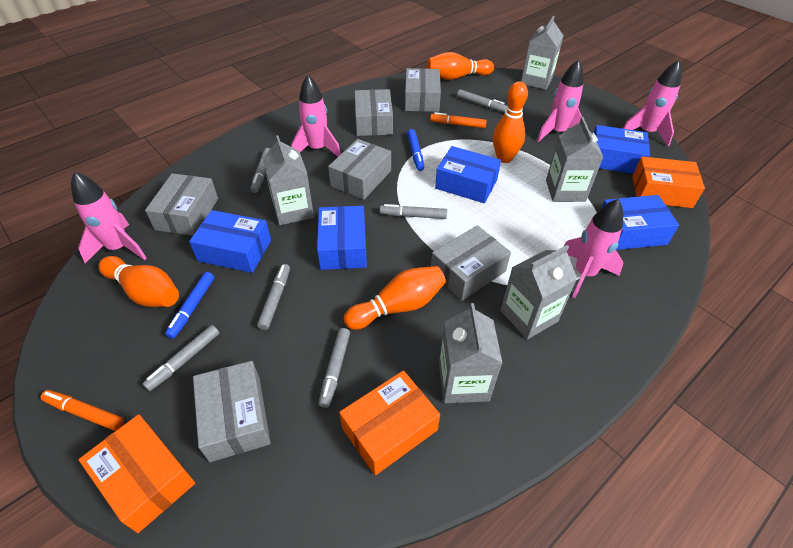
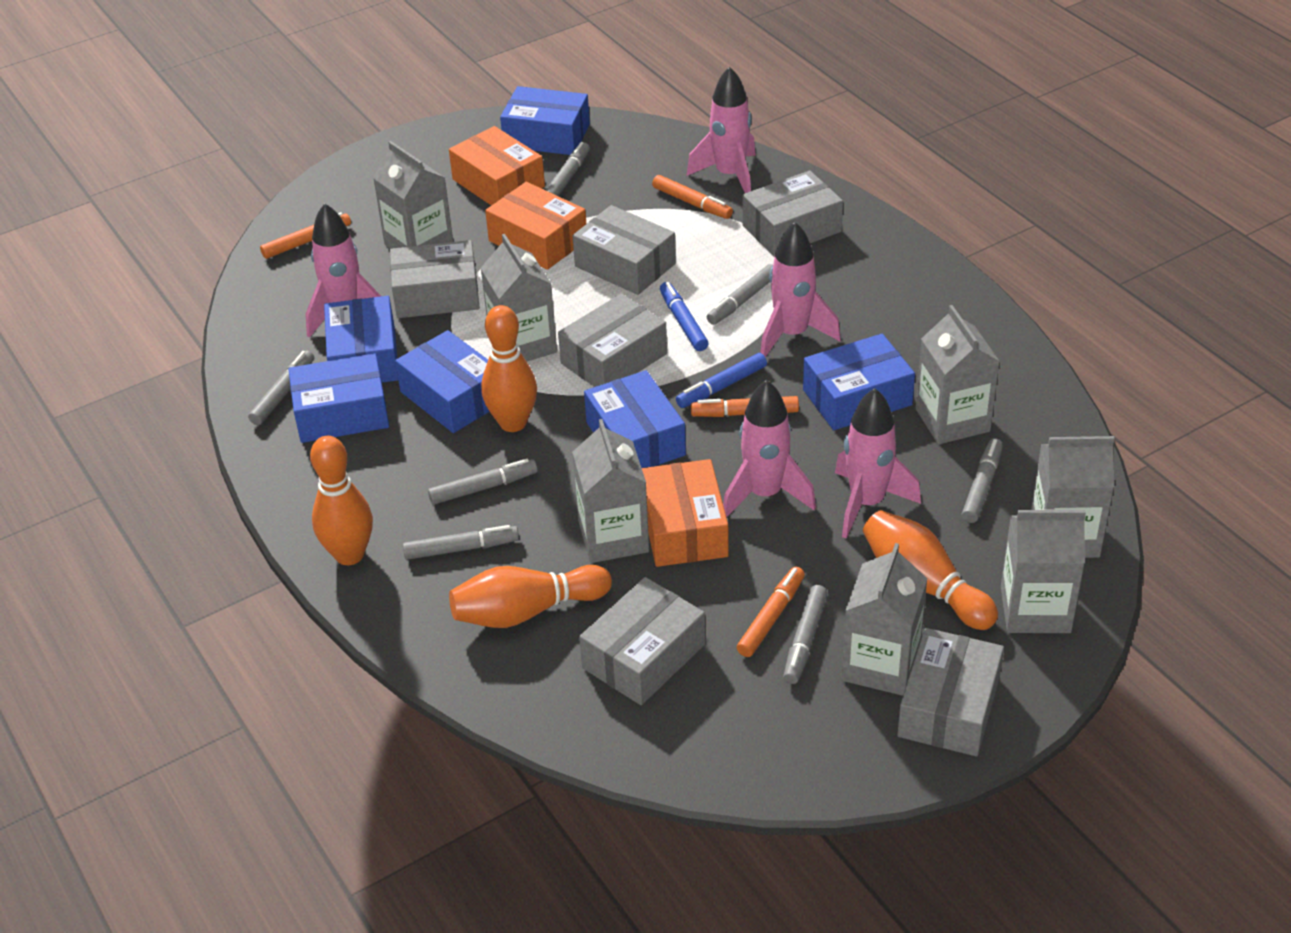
blue box: 5 -> 6
grey carton: 5 -> 7
grey marker: 6 -> 7
orange marker: 2 -> 4

